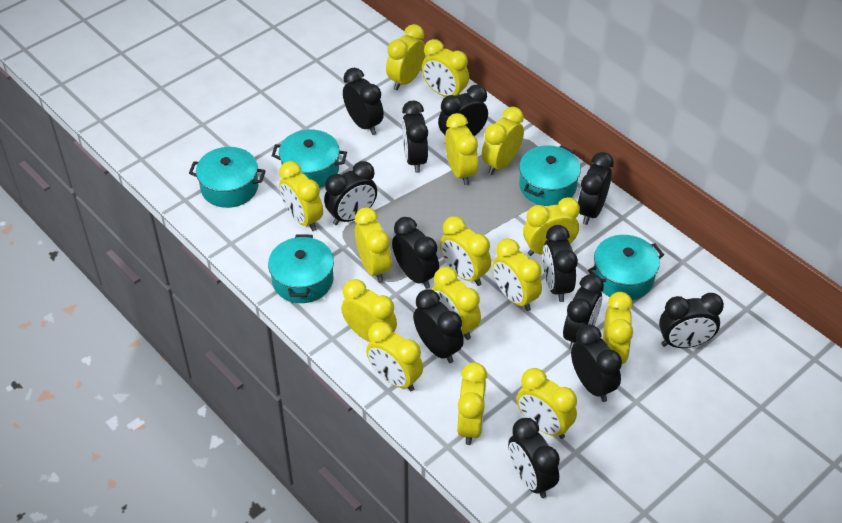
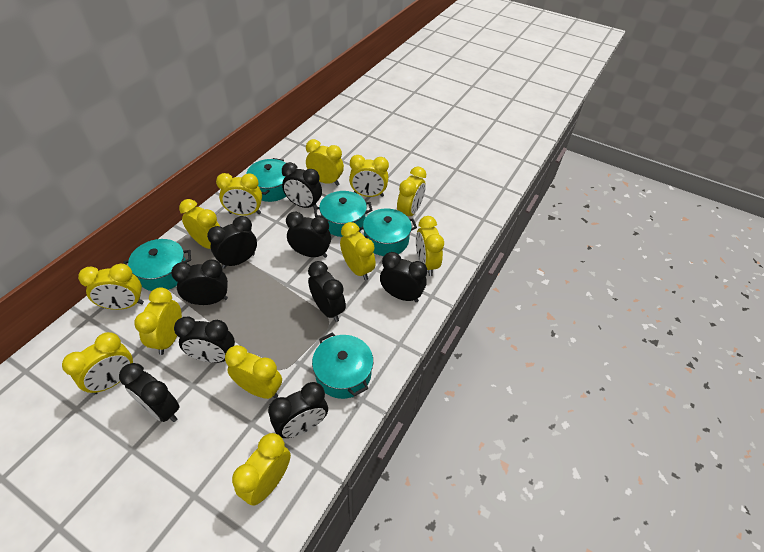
black clock: 12 -> 9
yellow clock: 15 -> 12

